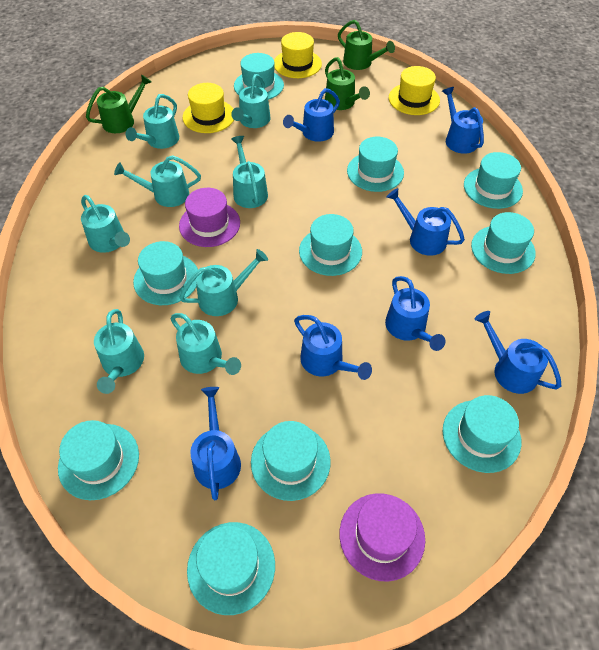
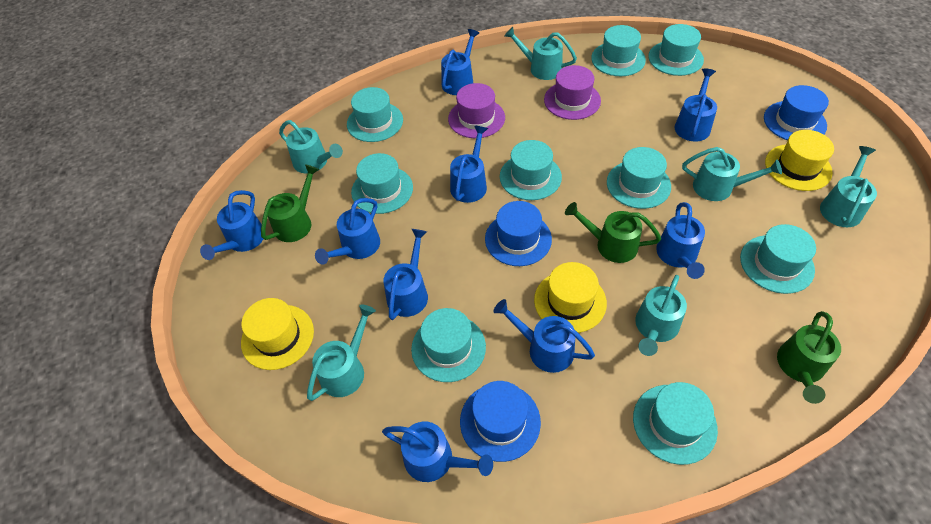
blue hat: 0 -> 3
blue watering can: 7 -> 9
turquoise hat: 10 -> 9
turquoise watering can: 8 -> 6

